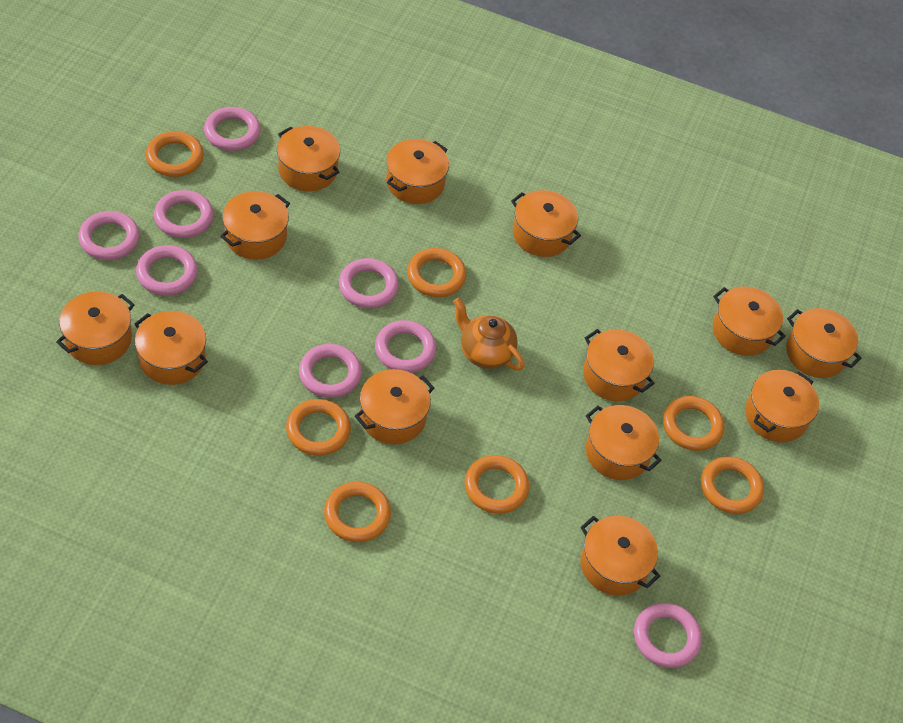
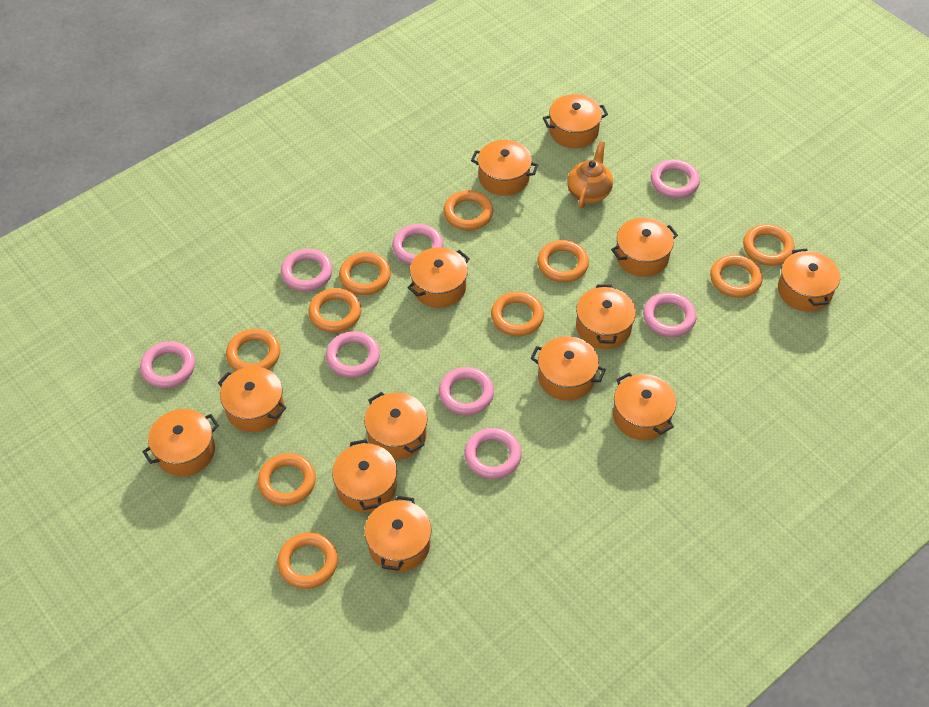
orange ring: 7 -> 10

